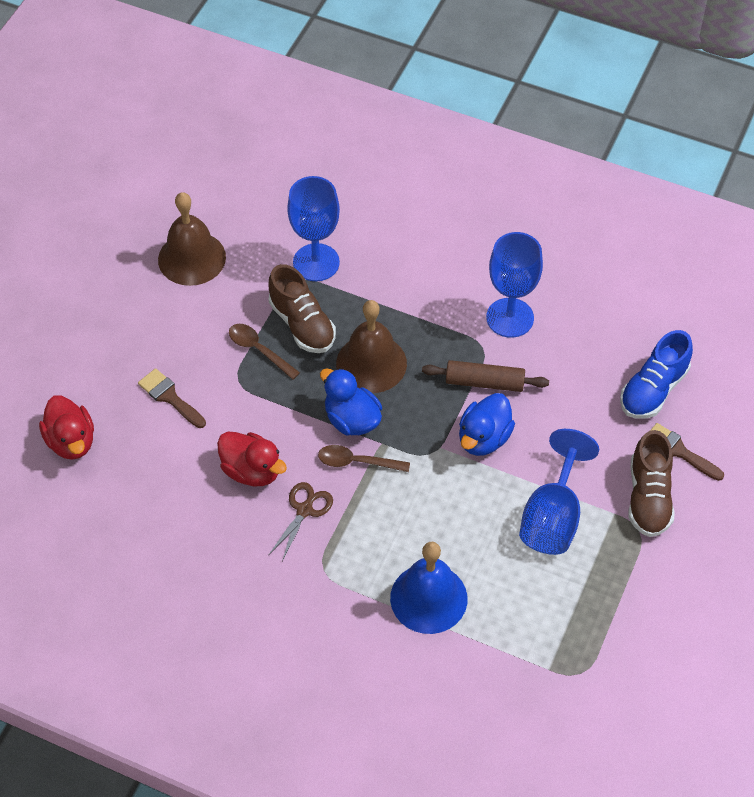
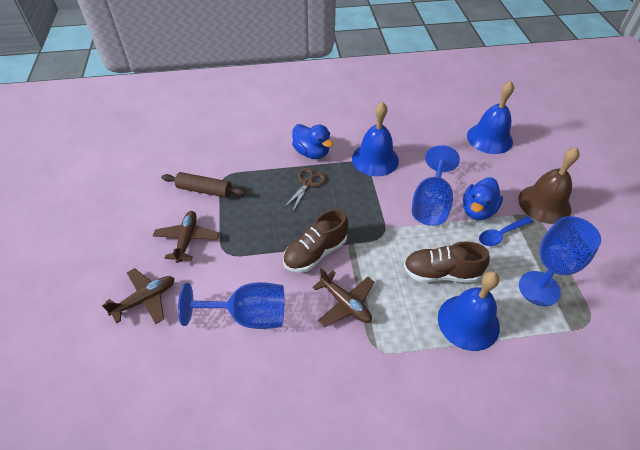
blue bell: 1 -> 3
blue shoe: 1 -> 0
blue spoon: 0 -> 1
brown bell: 2 -> 1
brown brush: 2 -> 0
brown plane: 0 -> 3
brown spoon: 2 -> 0
red duck: 2 -> 0

